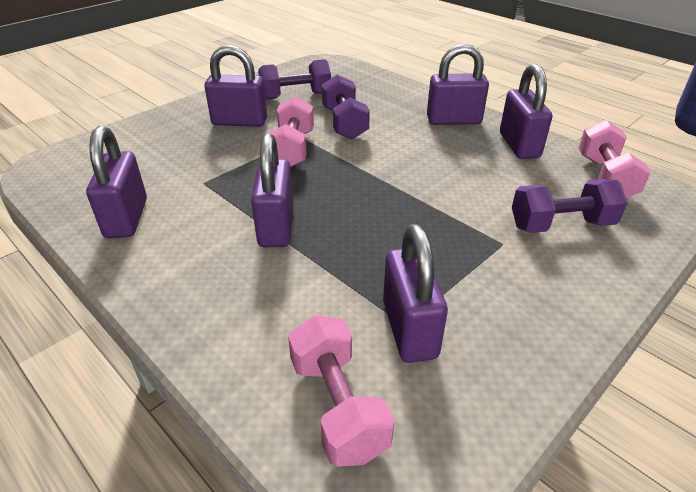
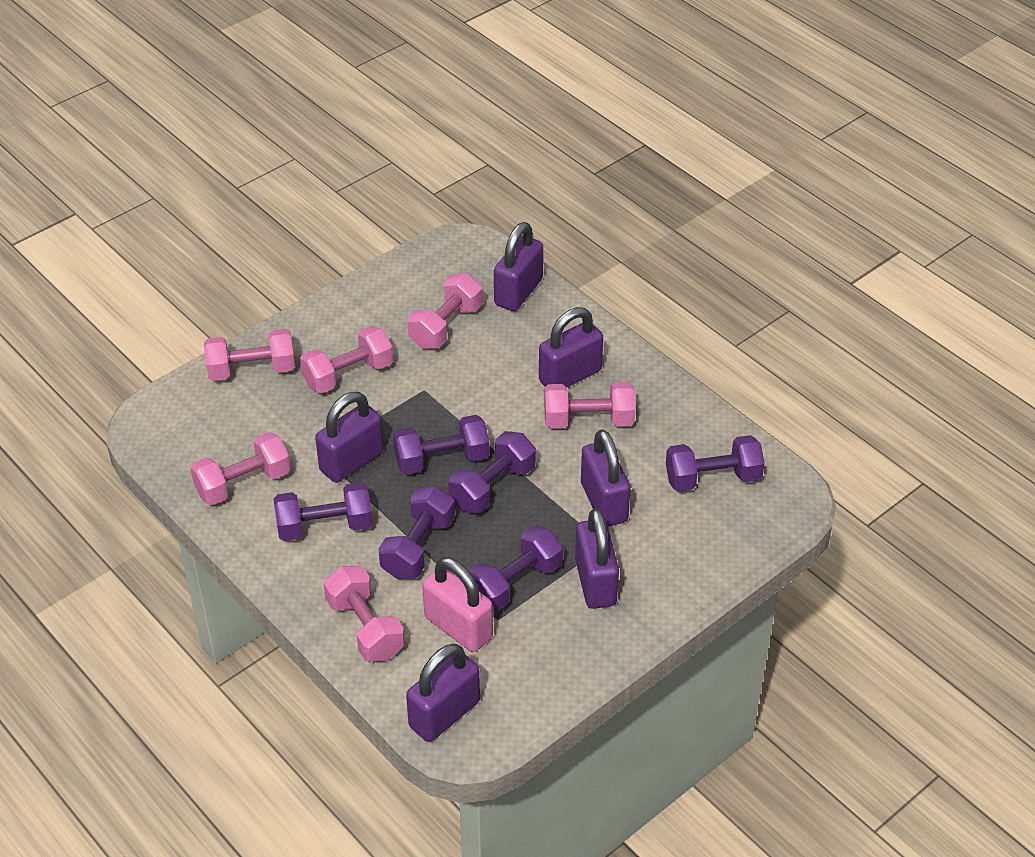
pink dumbbell: 3 -> 6
pink padlock: 0 -> 1
purple dumbbell: 3 -> 6

